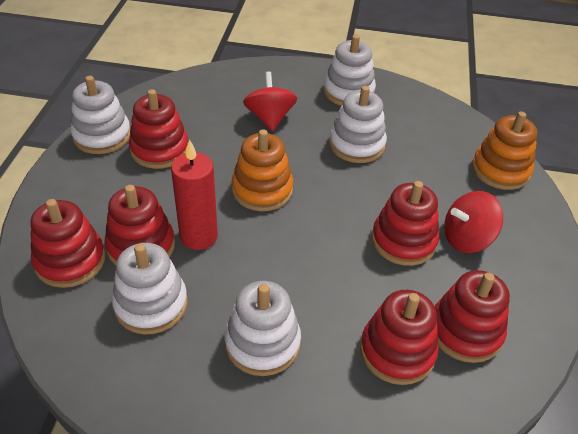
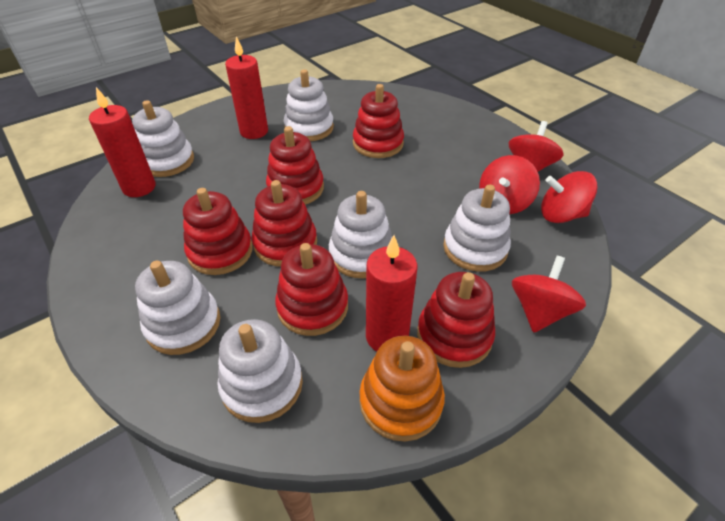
orange stacking toy: 2 -> 1
red candle: 1 -> 3
red spinning top: 2 -> 4
white stacking toy: 5 -> 6

